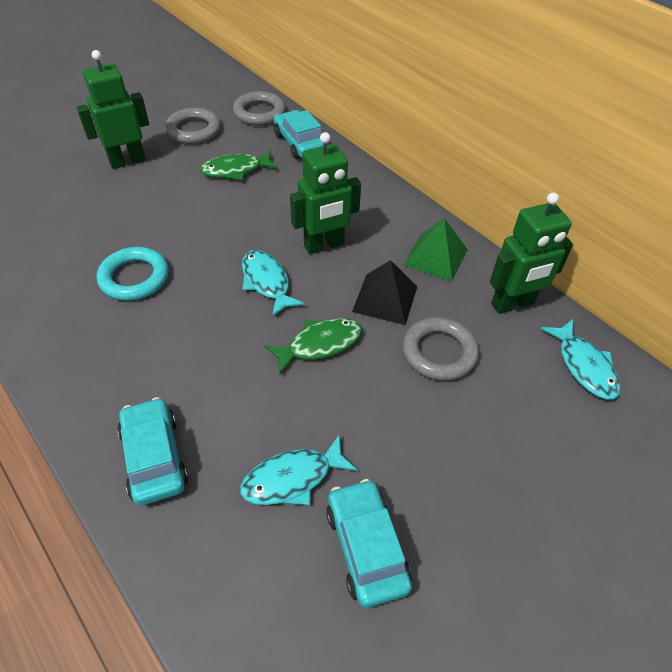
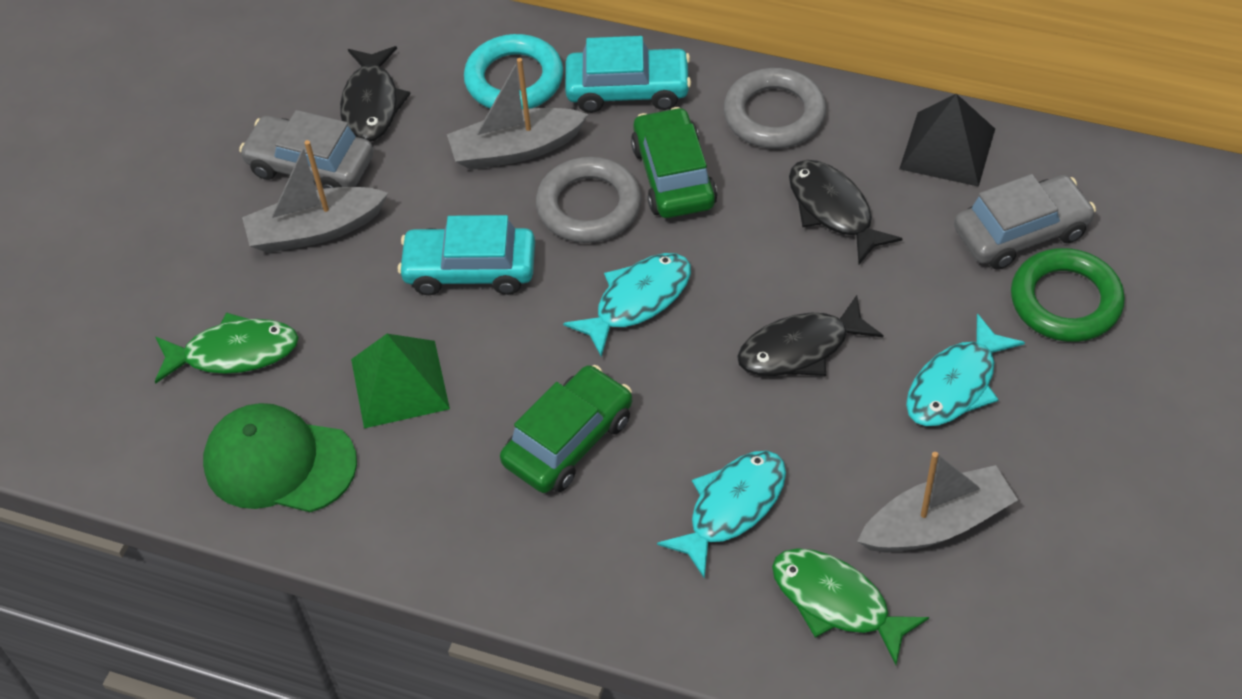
black fish: 0 -> 3
green cap: 0 -> 1
green car: 0 -> 2
green ring: 0 -> 1
green robot: 3 -> 0
grey boat: 0 -> 3
grey car: 0 -> 2
grey ring: 3 -> 2
turquoise car: 3 -> 2

